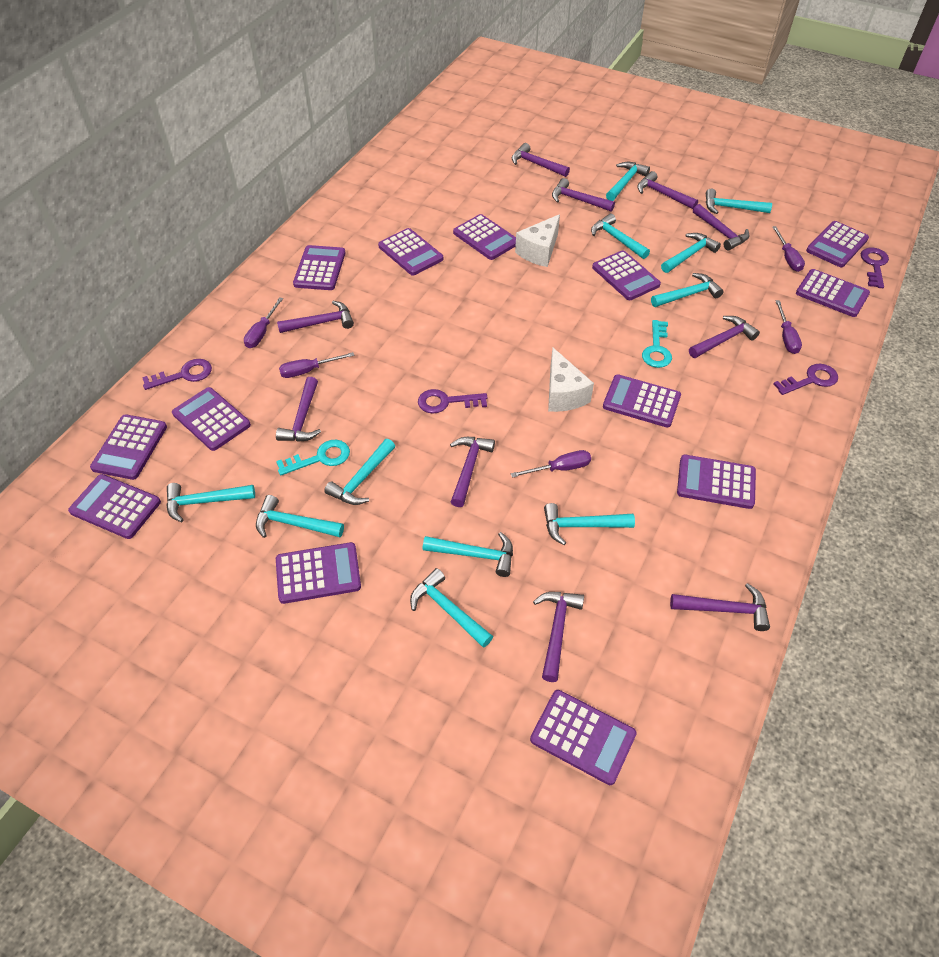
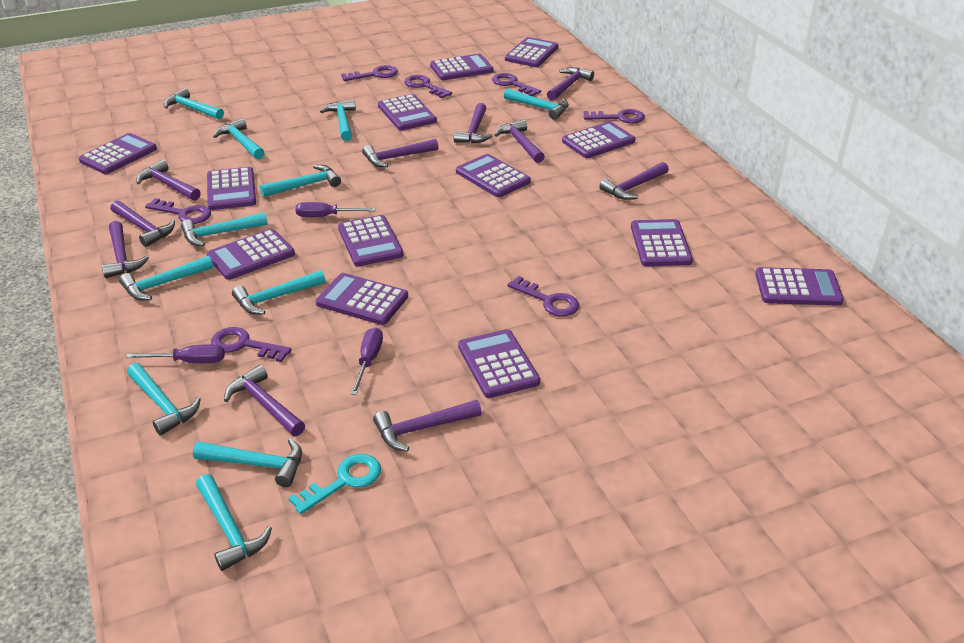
purple key: 4 -> 7
purple screwdriver: 5 -> 3
turquoise key: 2 -> 1
white cheese: 2 -> 0

